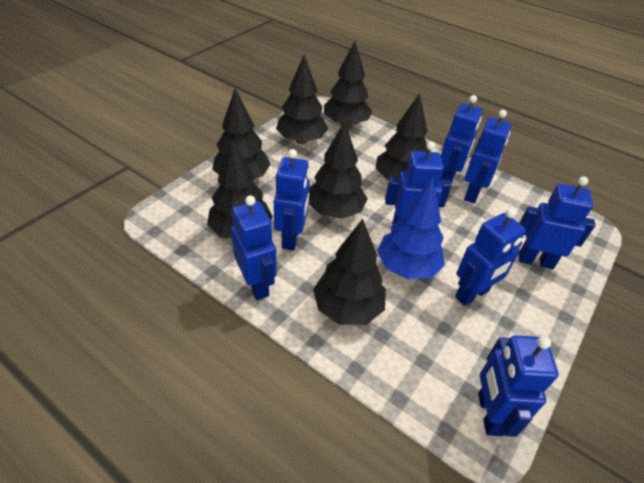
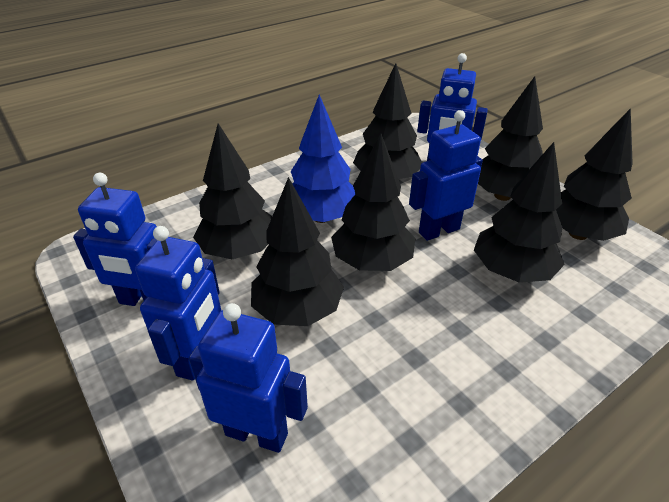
blue robot: 8 -> 5

